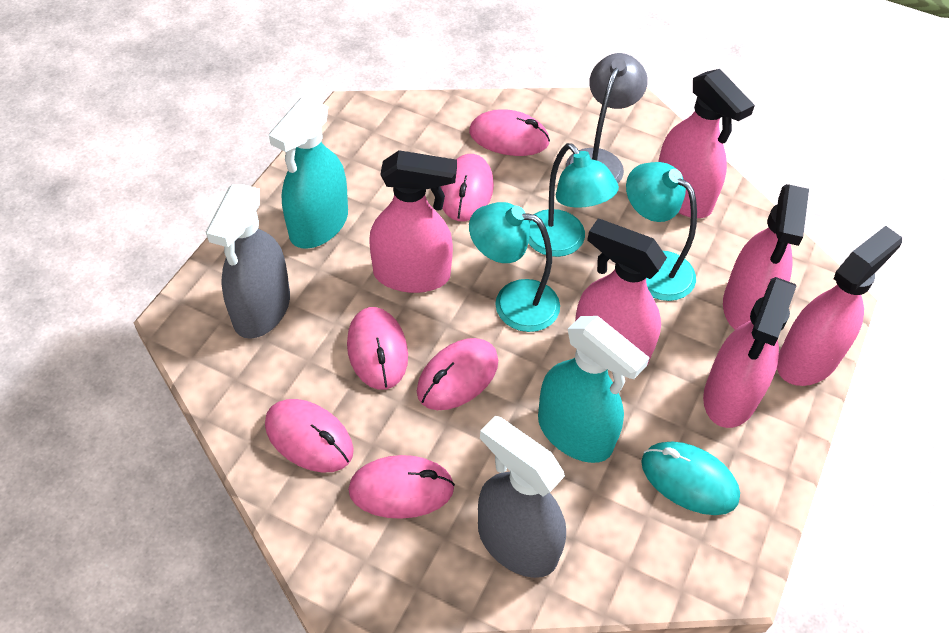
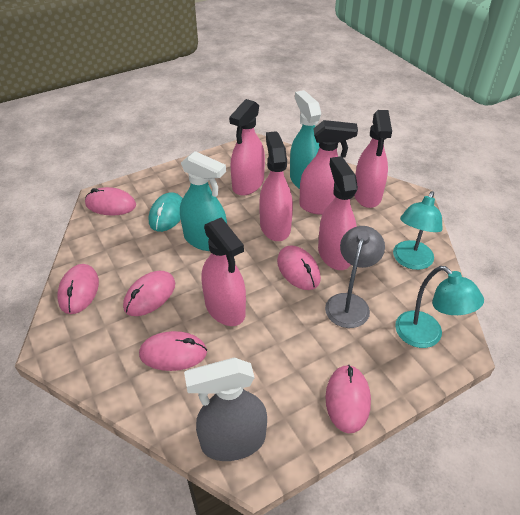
grey spray bottle: 2 -> 1
turquoise lamp: 3 -> 2

